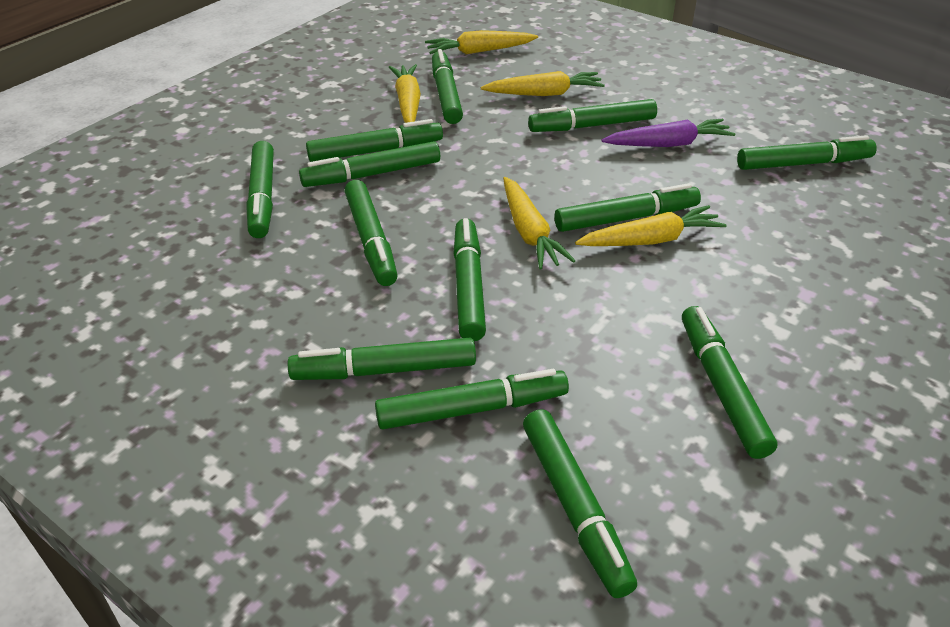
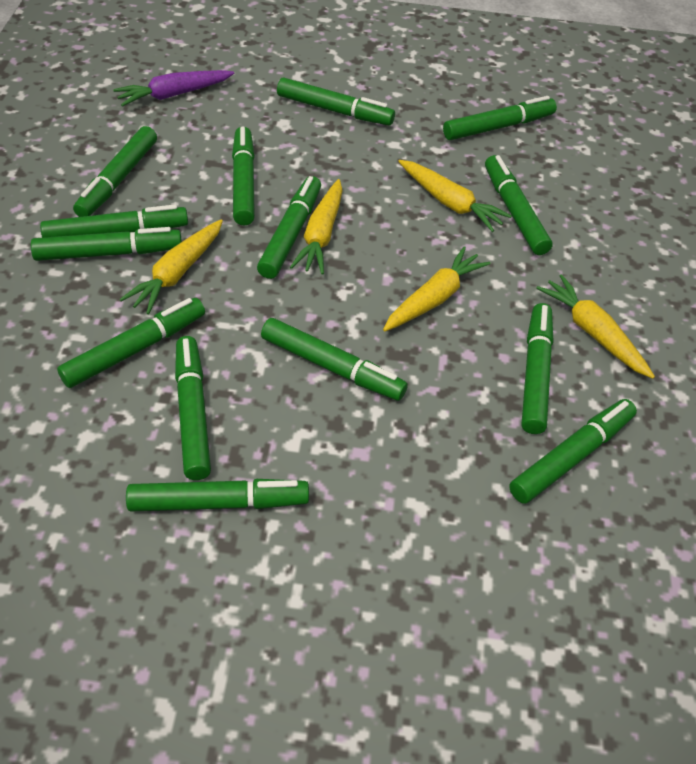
green marker: 13 -> 14

